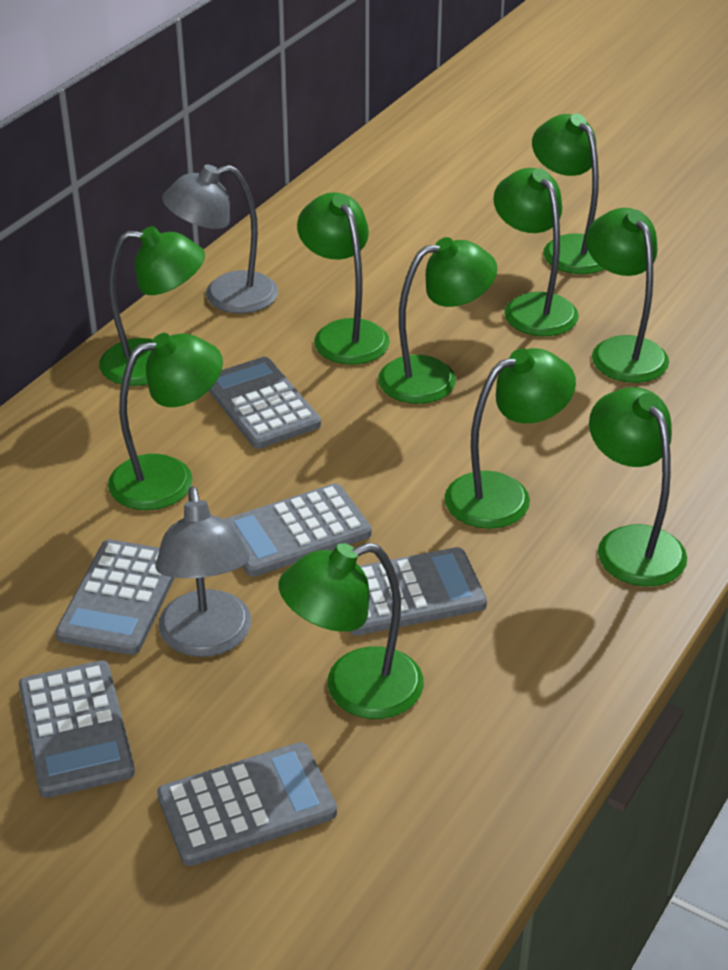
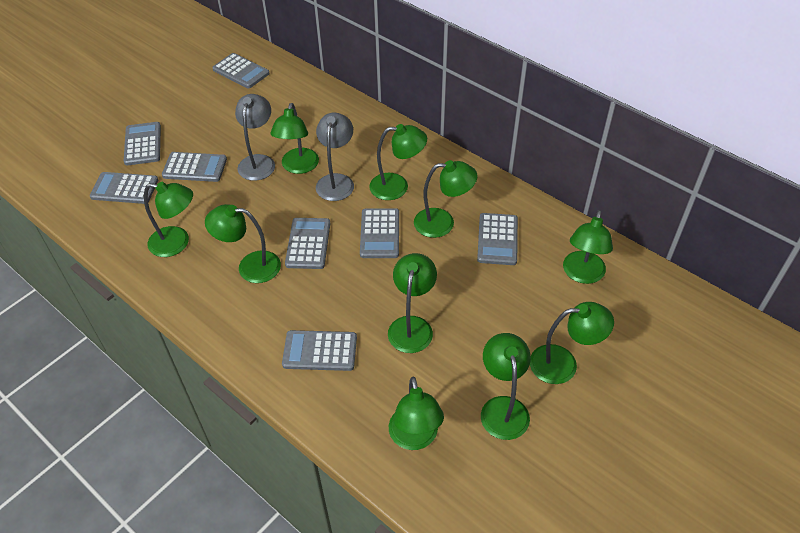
grey calculator: 6 -> 8

